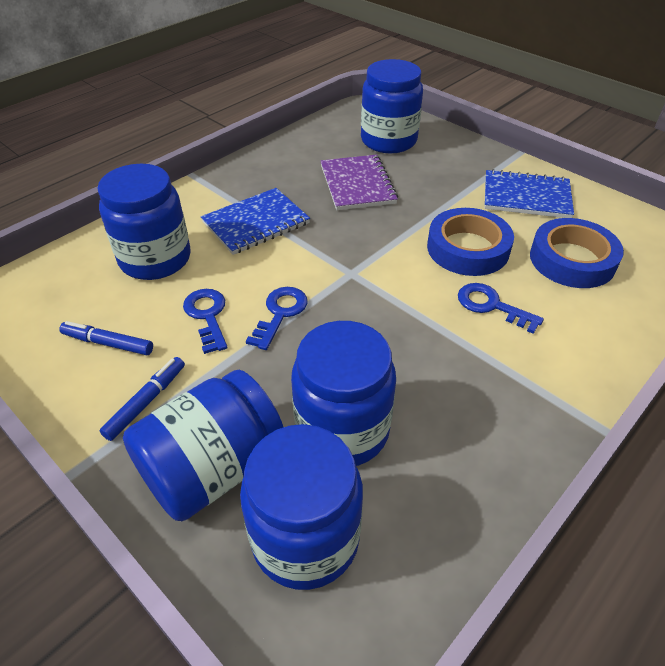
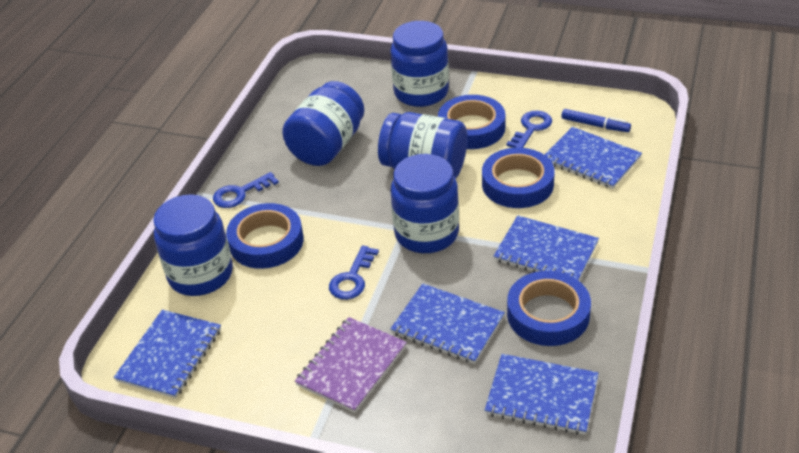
blue marker: 2 -> 1
blue notebook: 2 -> 5
blue tape: 2 -> 4

